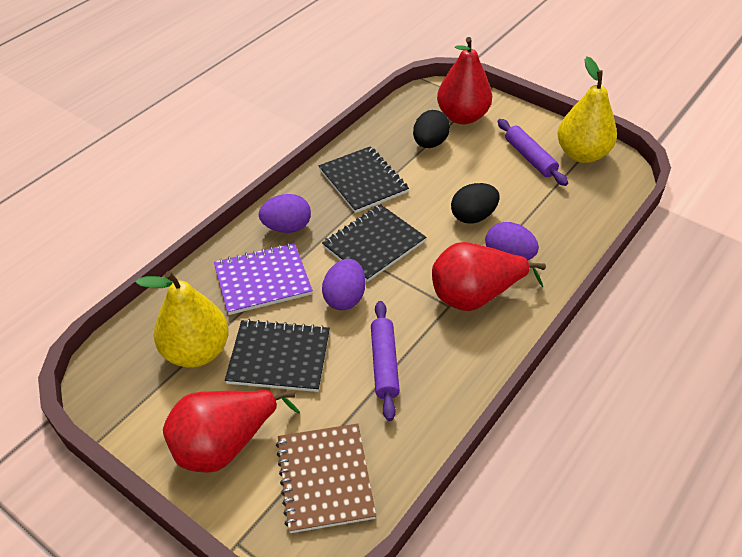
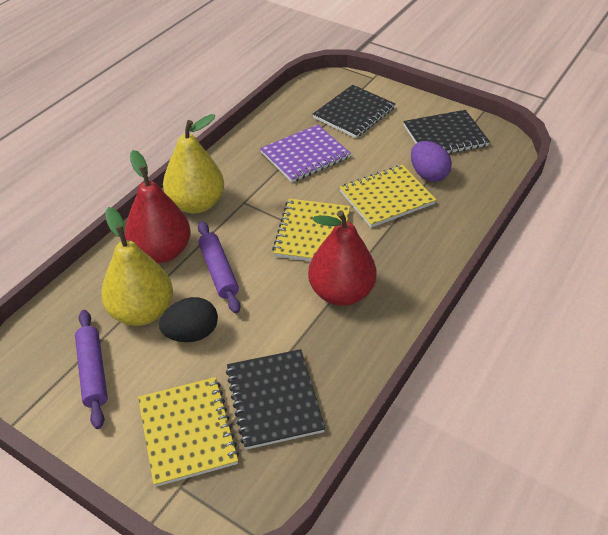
black egg: 2 -> 1
brown notebook: 1 -> 0
purple egg: 3 -> 1
red pear: 3 -> 2
yellow notebook: 0 -> 3

